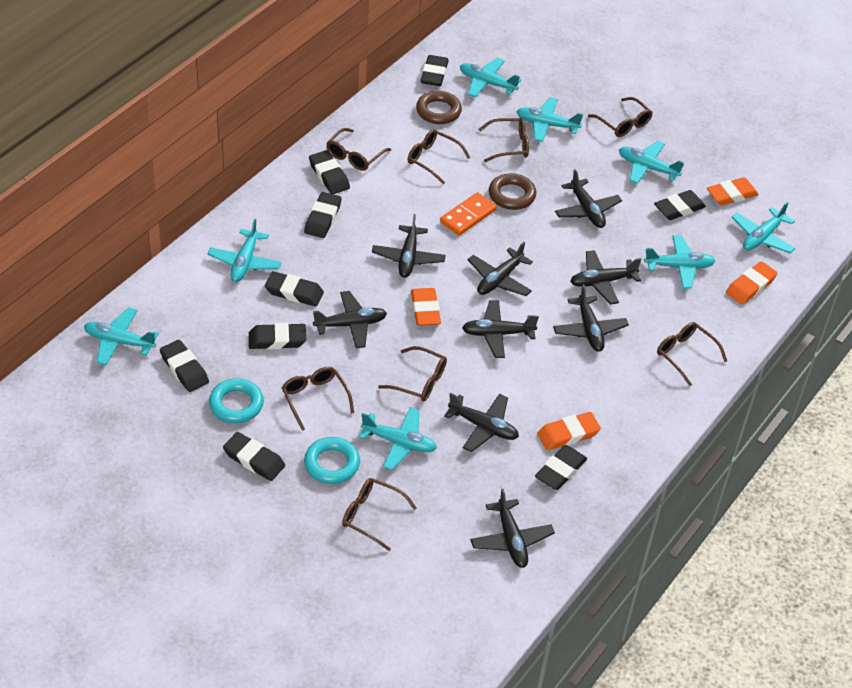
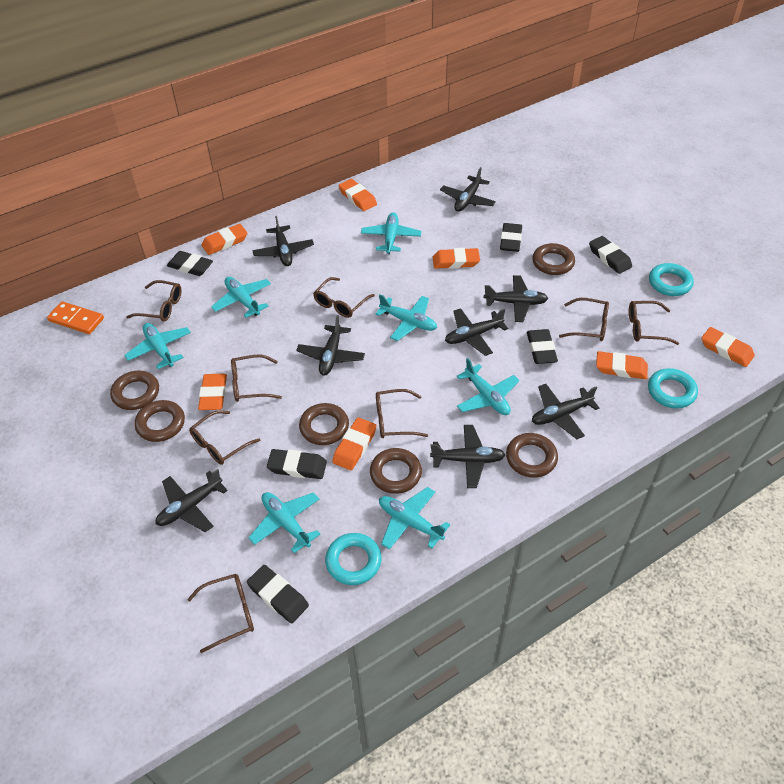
black eraser: 9 -> 6
black plane: 9 -> 8
brown ring: 2 -> 6
orange eraser: 4 -> 7
turquoise plane: 8 -> 7
turquoise ring: 2 -> 3

